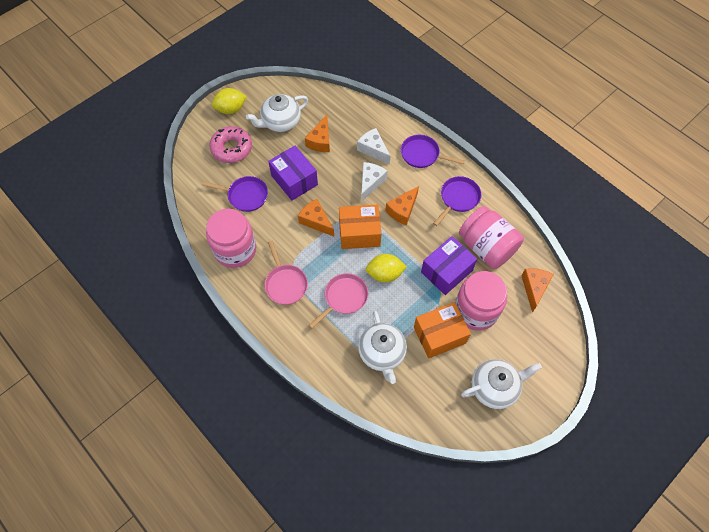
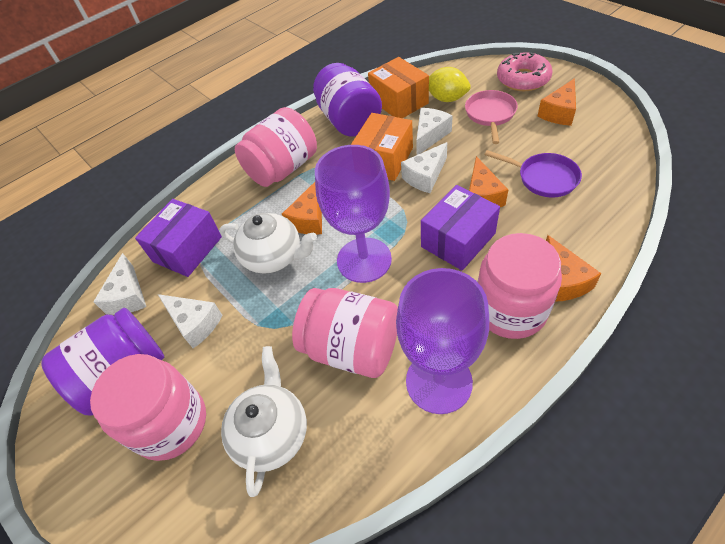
pink jar: 3 -> 4
pink pan: 2 -> 1
purple goblet: 0 -> 2
purple jar: 0 -> 2
purple pan: 3 -> 1
white cheese: 2 -> 4
white teapot: 3 -> 2
yellow lemon: 2 -> 1

